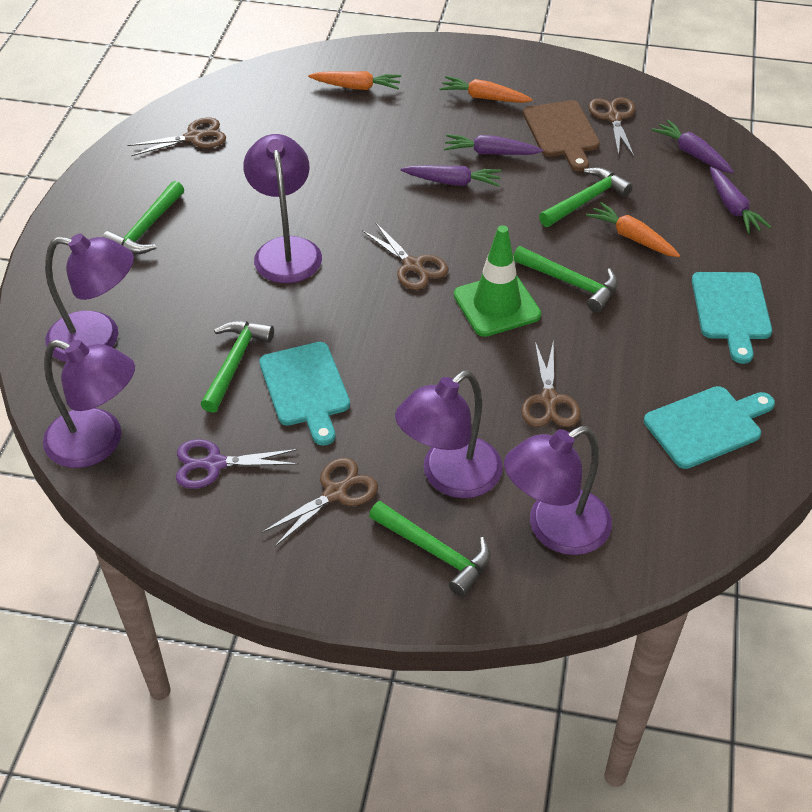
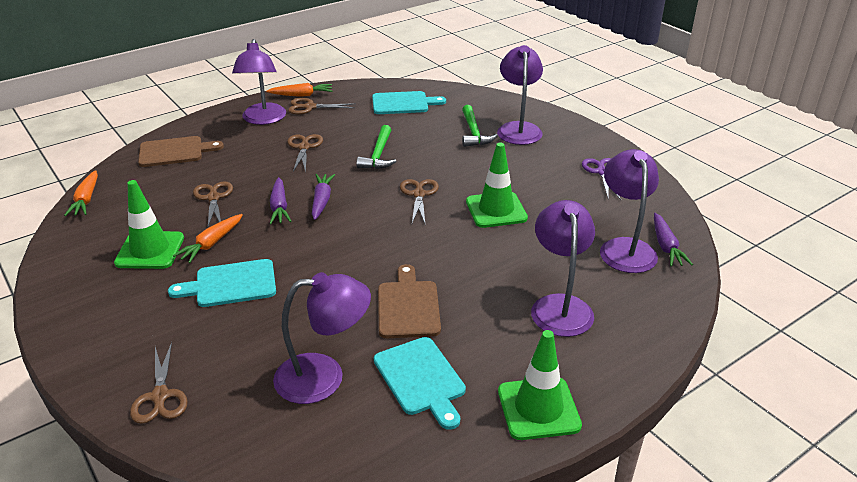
brown cutting board: 1 -> 2
green hammer: 5 -> 2
green traffic cone: 1 -> 3
purple carrot: 4 -> 3

